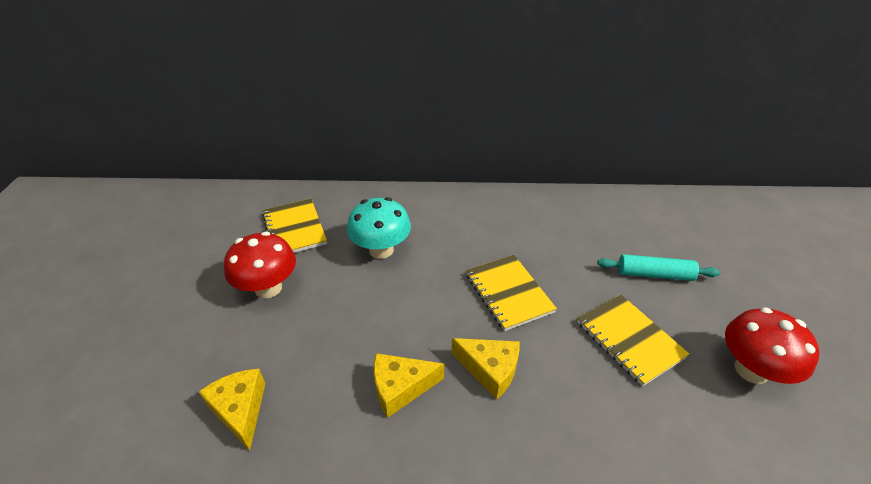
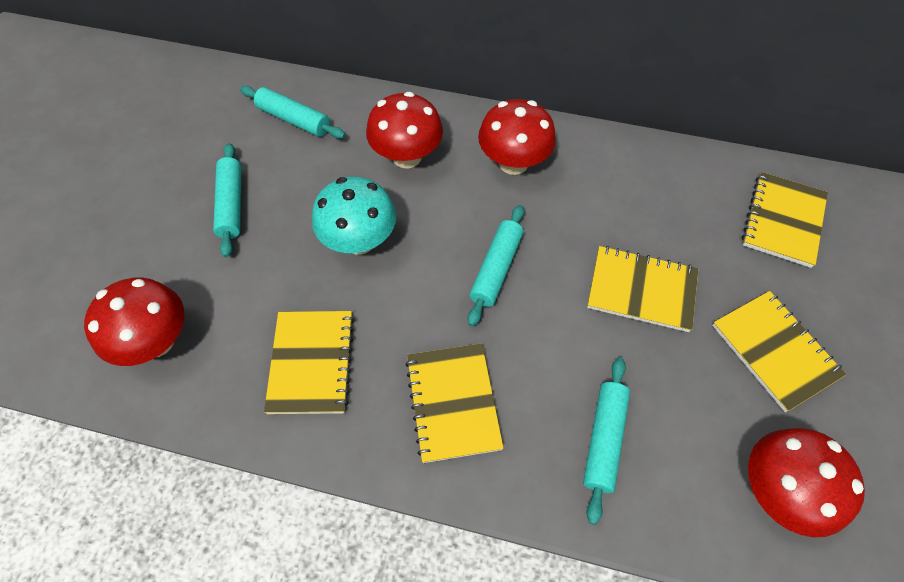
red mushroom: 2 -> 4
turquoise rolling pin: 1 -> 4
yellow cheese: 3 -> 0
yellow notebook: 3 -> 5

